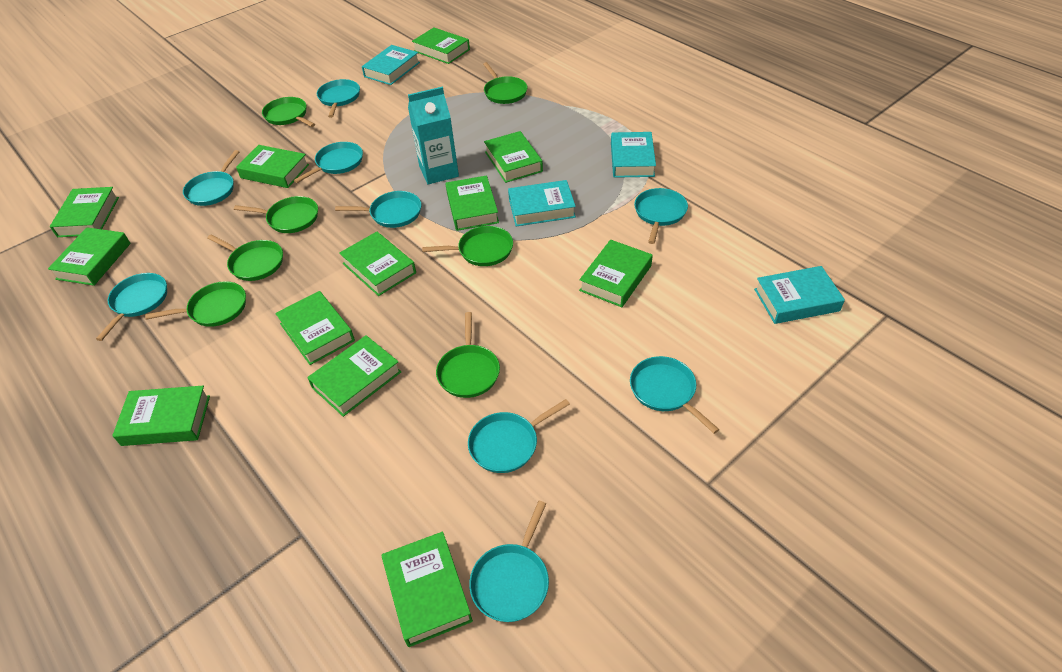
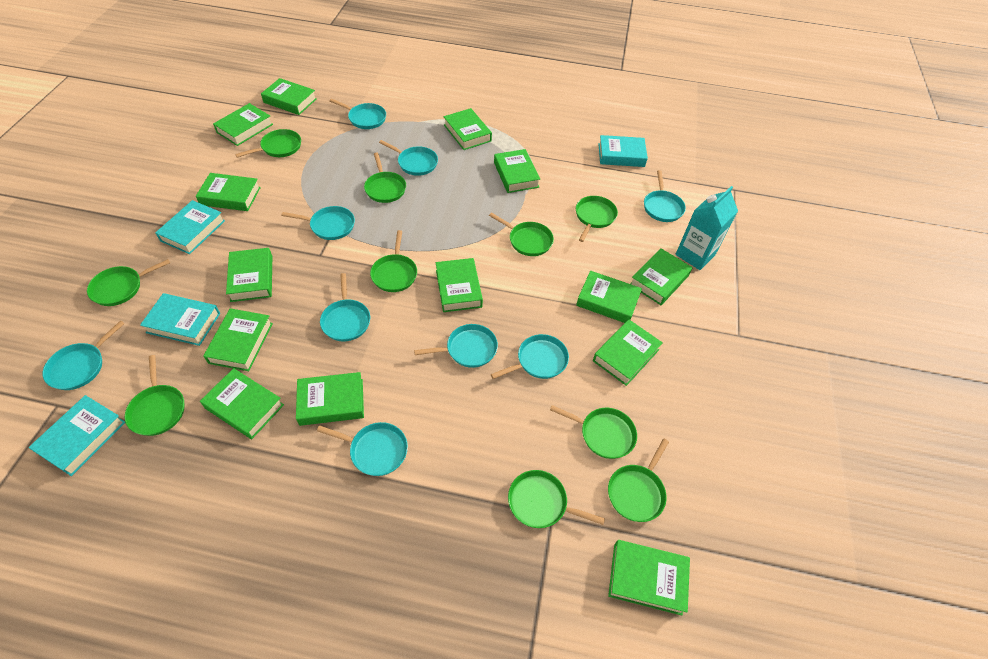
green book: 12 -> 14
green pan: 7 -> 10

